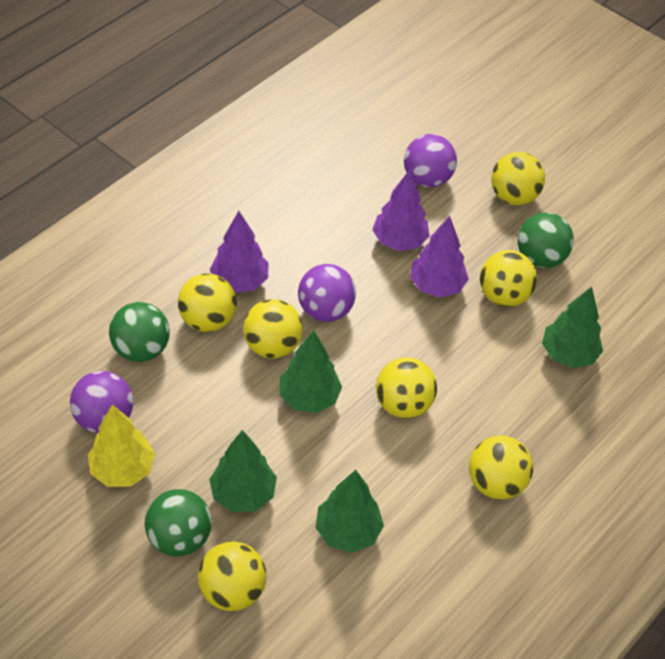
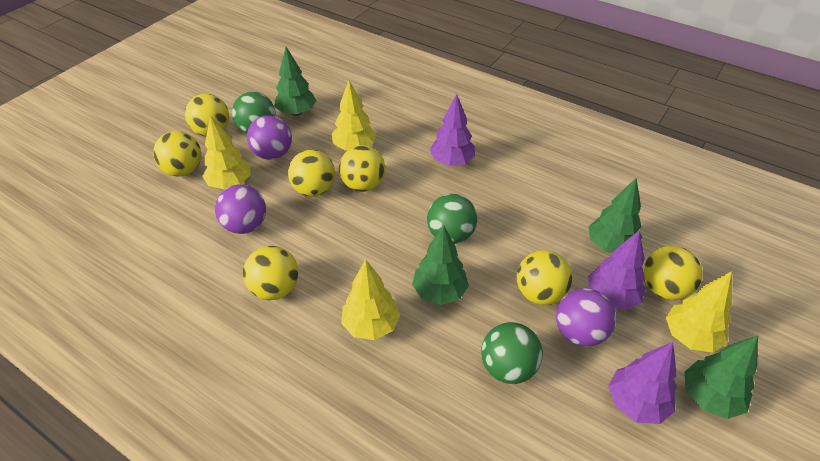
yellow tree: 1 -> 4

